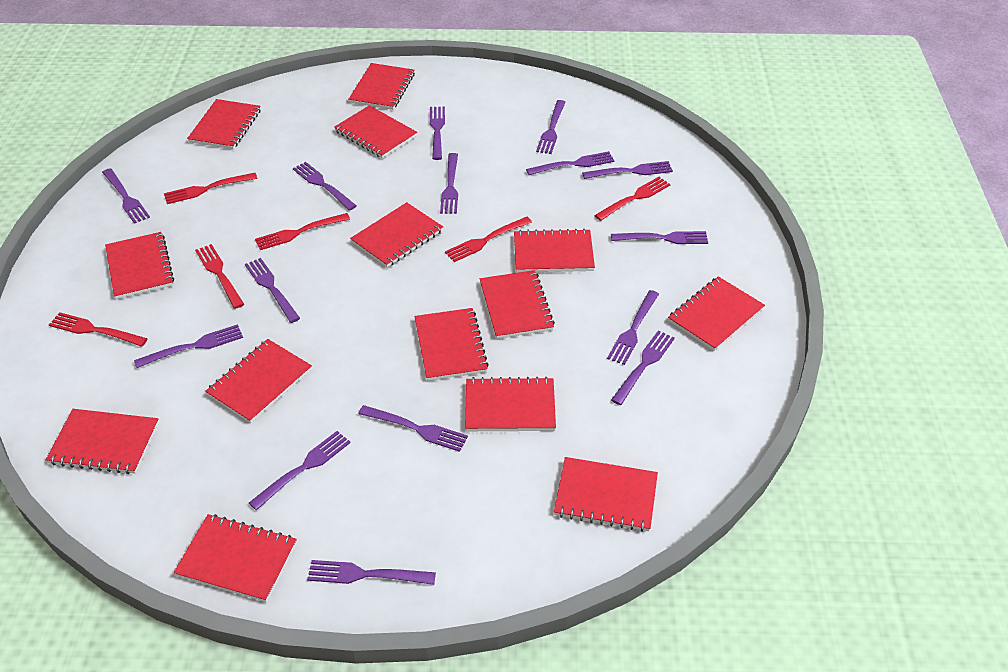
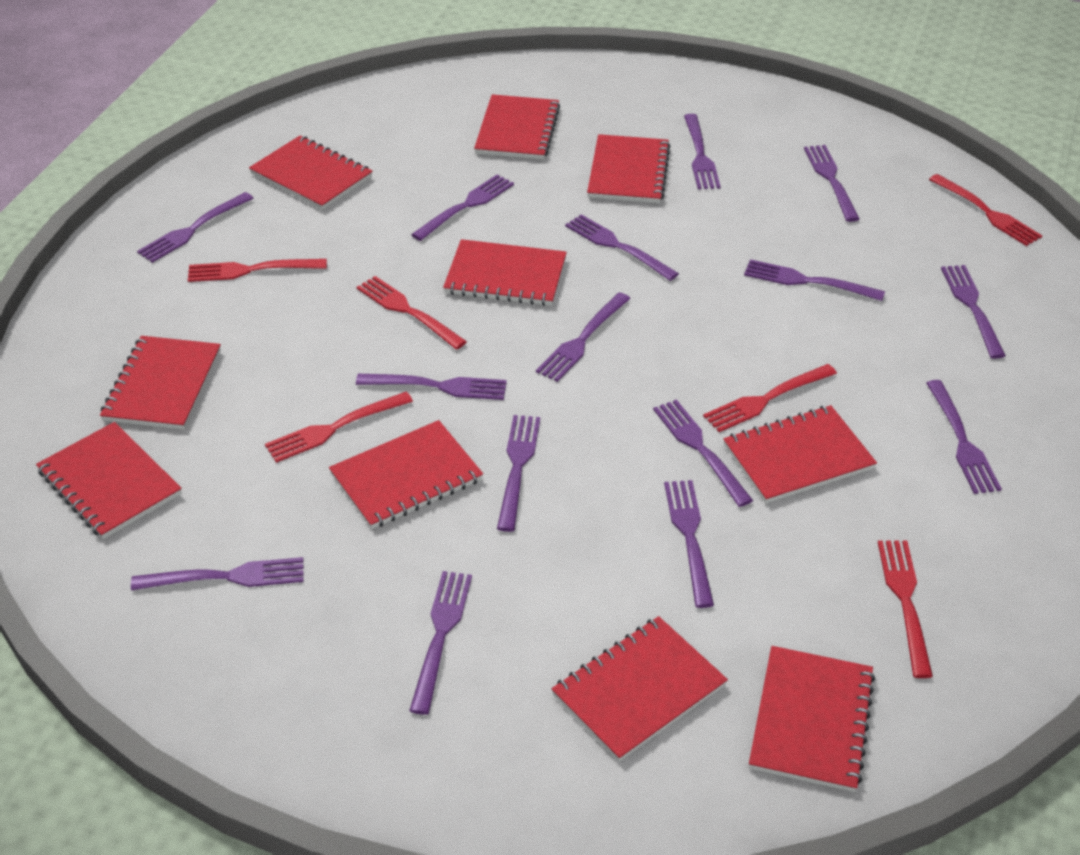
red notebook: 14 -> 10

